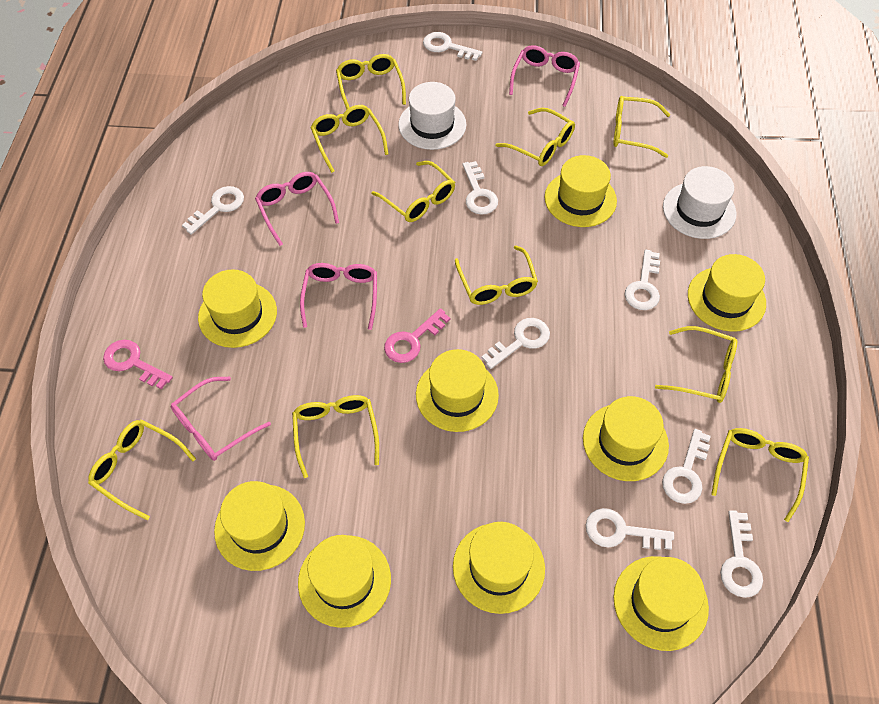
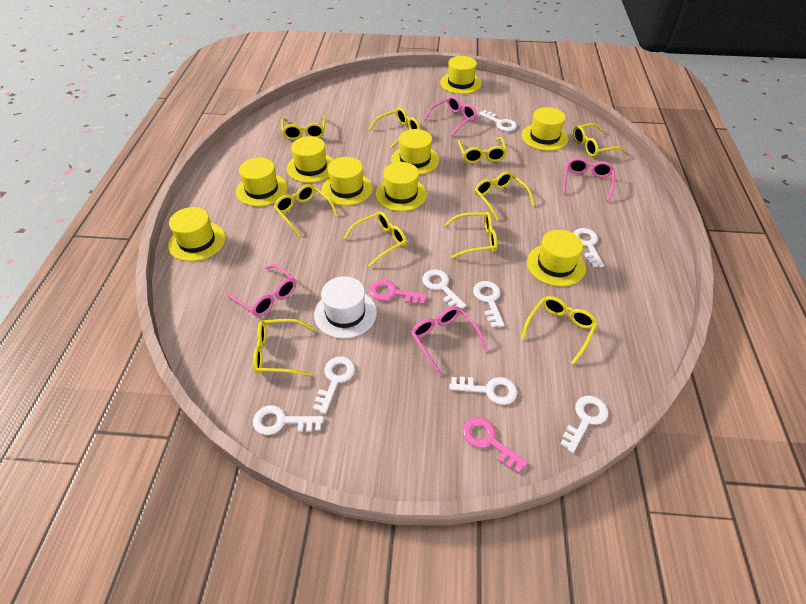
white hat: 2 -> 1

